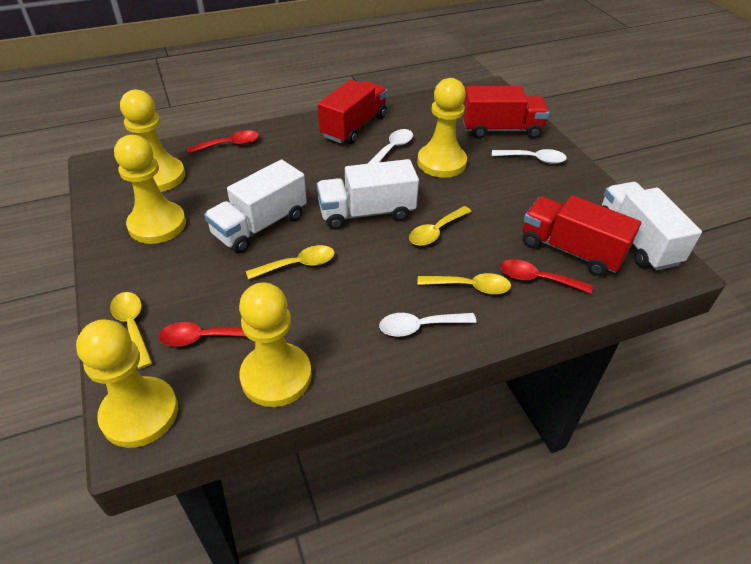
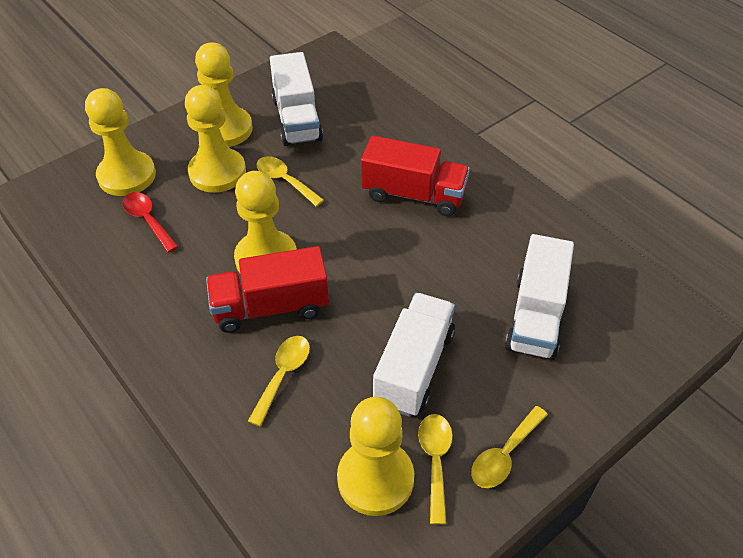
red spoon: 3 -> 1
red truck: 3 -> 2
white spoon: 3 -> 0

